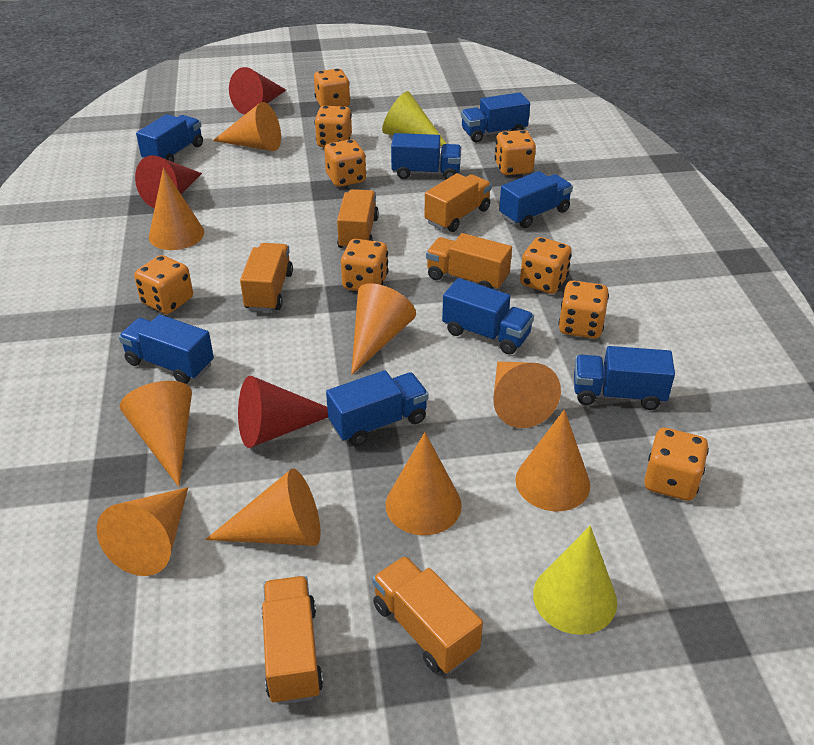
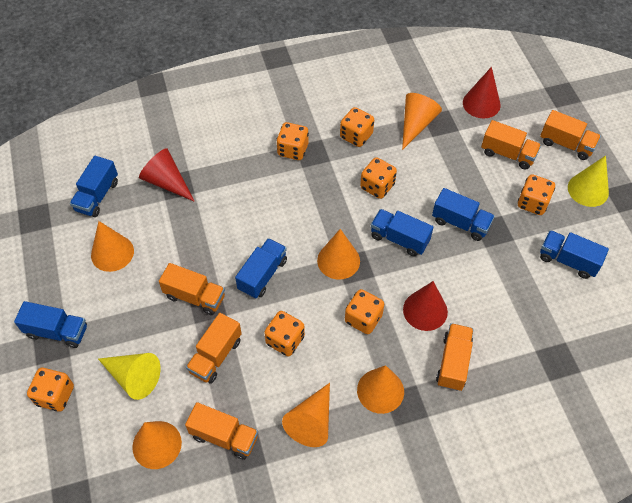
blue truck: 8 -> 6
orange cone: 9 -> 6
orange dice: 9 -> 7

